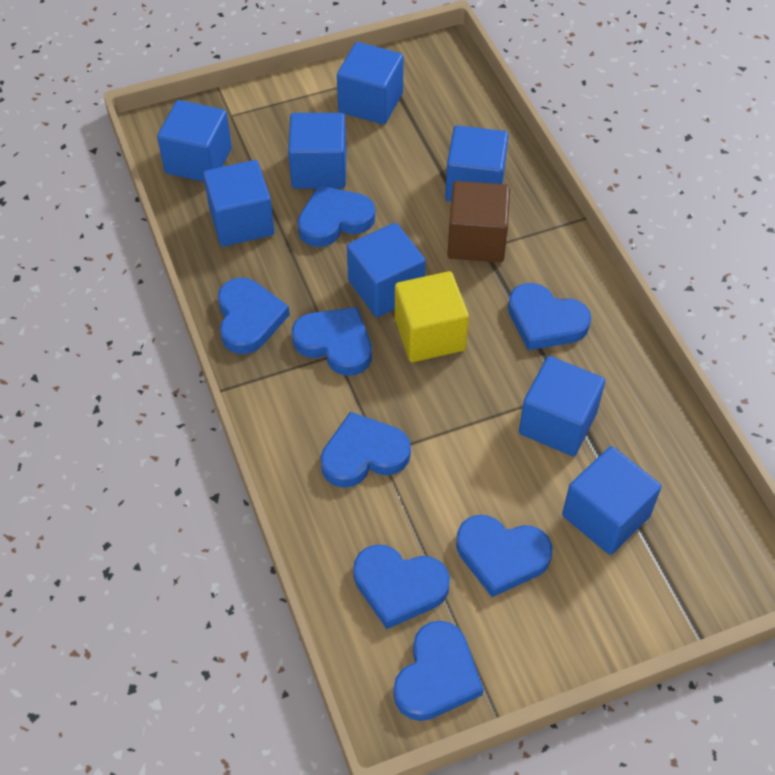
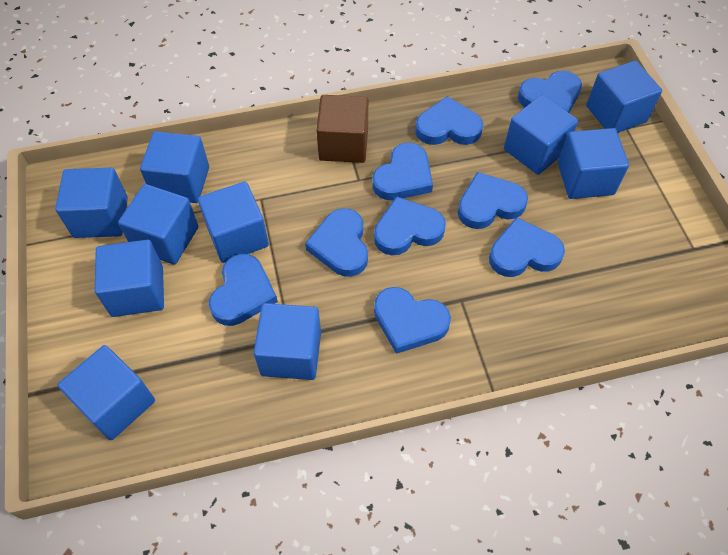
blue cube: 8 -> 10
blue heart: 8 -> 9
yellow cube: 1 -> 0

